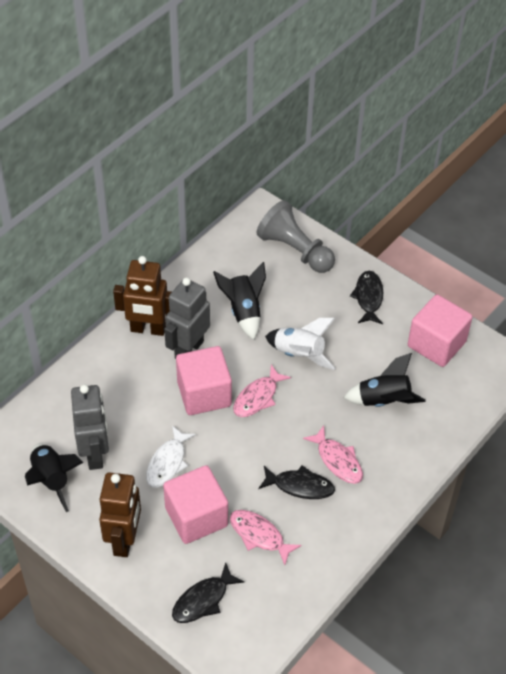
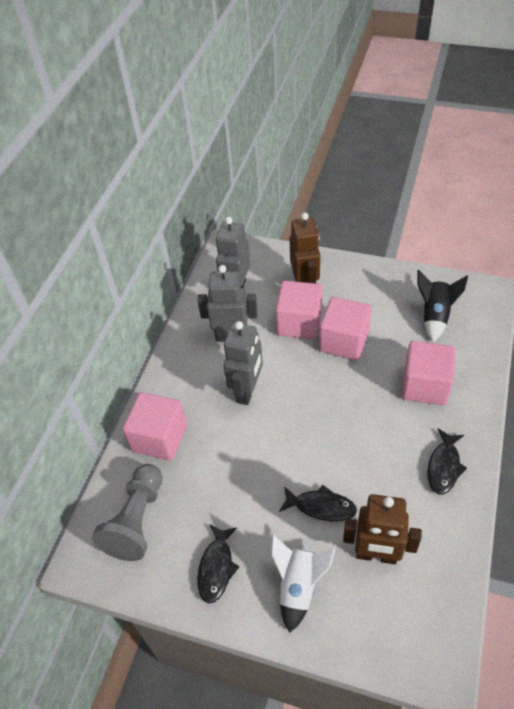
black rocket: 3 -> 1
grey robot: 2 -> 3
pink cube: 3 -> 4
pink fish: 3 -> 0
white fish: 1 -> 0

